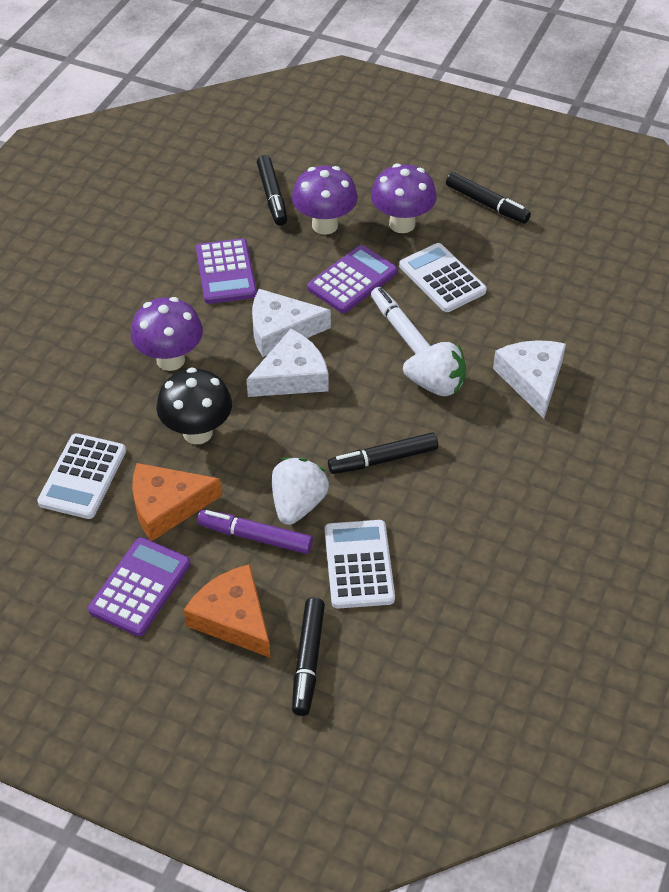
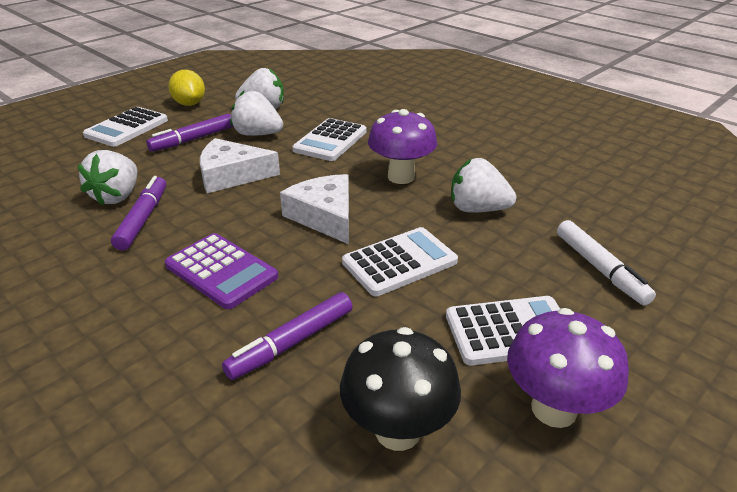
black marker: 4 -> 0
orange cheese: 2 -> 0
purple calculator: 3 -> 1
purple marker: 1 -> 3
purple mushroom: 3 -> 2
white calculator: 3 -> 4
white cheese: 3 -> 2
white strawberry: 2 -> 4
yellow lemon: 0 -> 1

